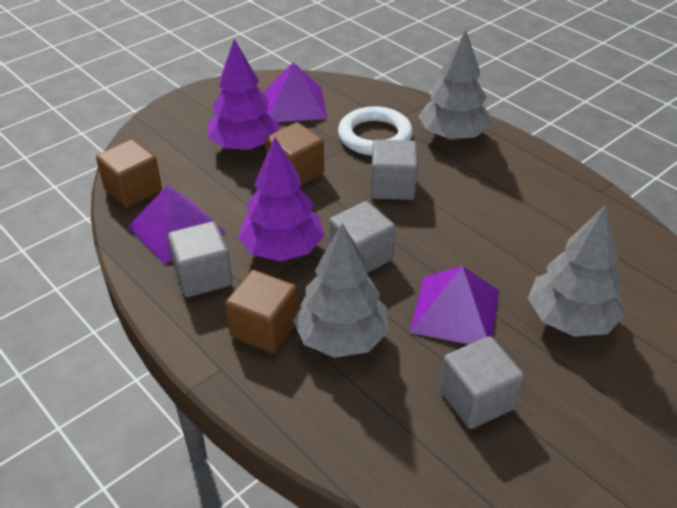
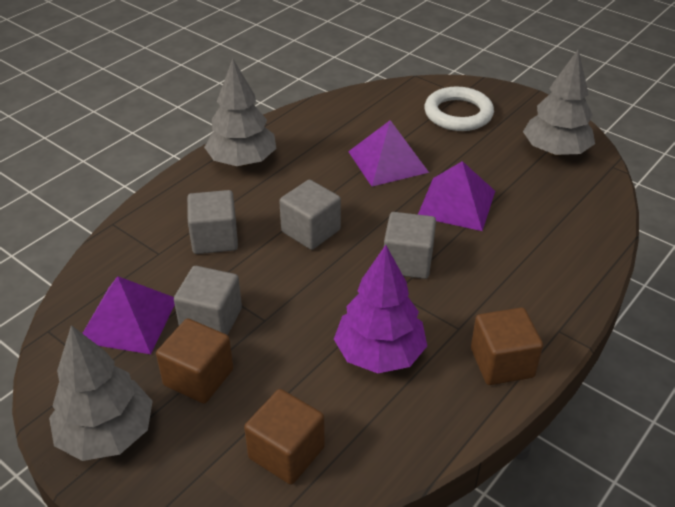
purple tree: 2 -> 1

